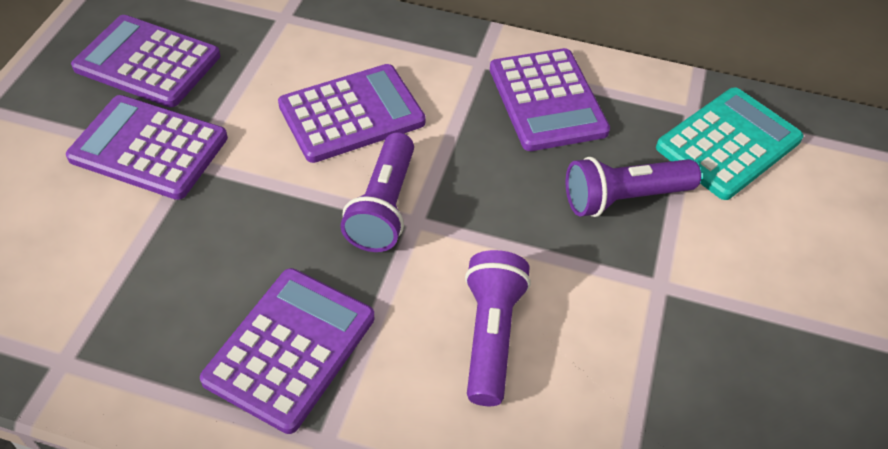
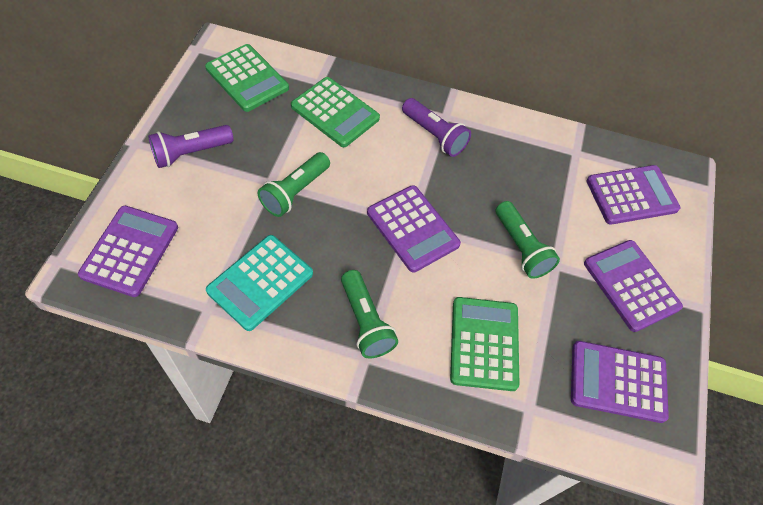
green calculator: 0 -> 3
green flashlight: 0 -> 3
purple flashlight: 3 -> 2

